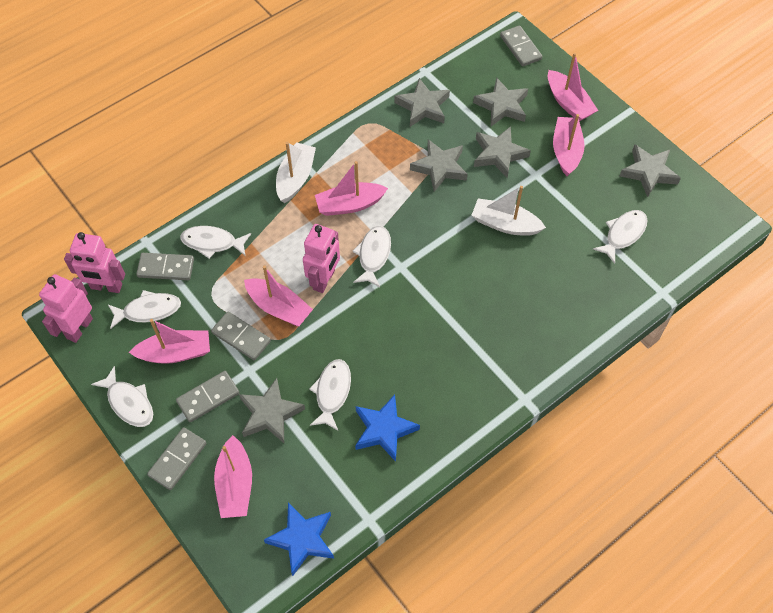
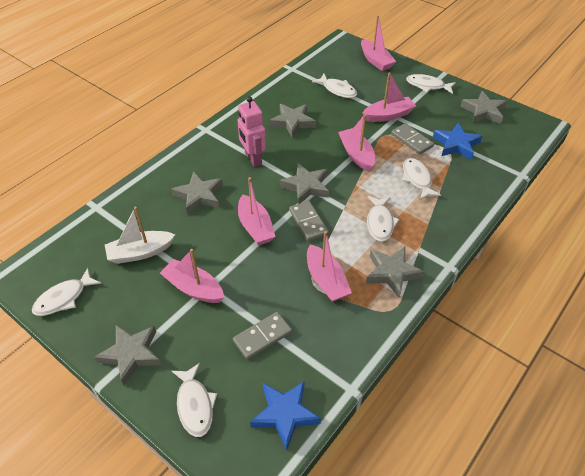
grey domino: 5 -> 3
pink robot: 3 -> 1
white boat: 2 -> 1

